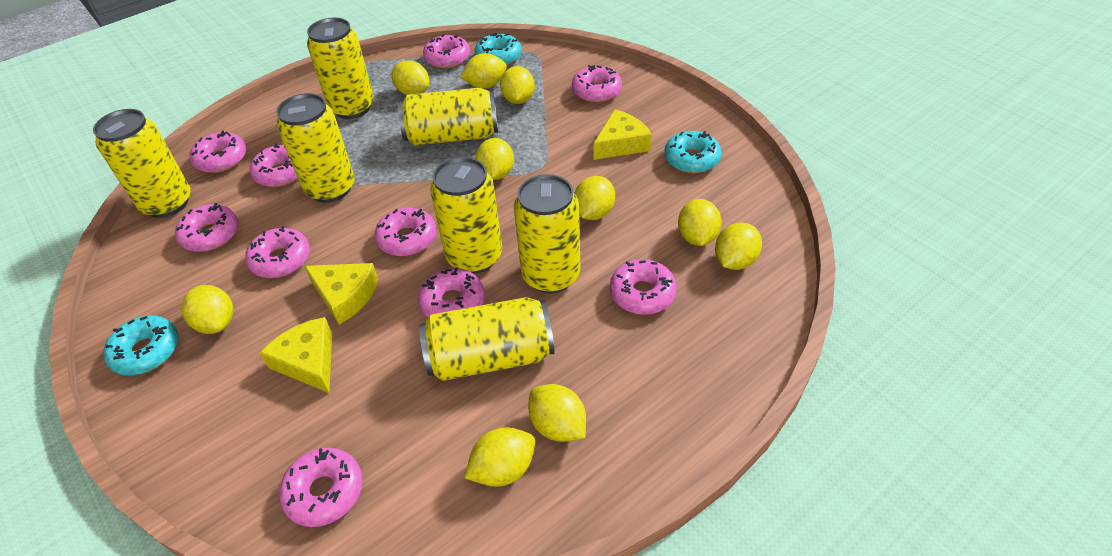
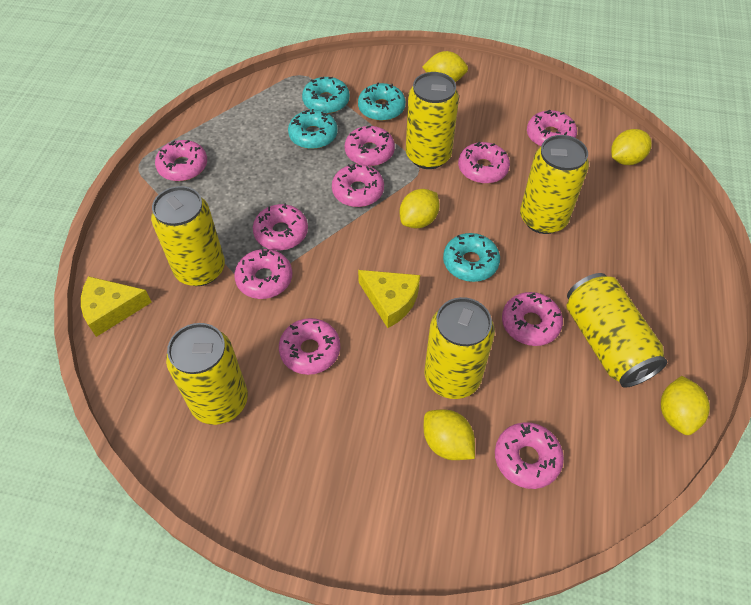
turquoise donut: 3 -> 4
yellow can: 7 -> 6
yellow cheese: 3 -> 2
yellow lemon: 10 -> 5

